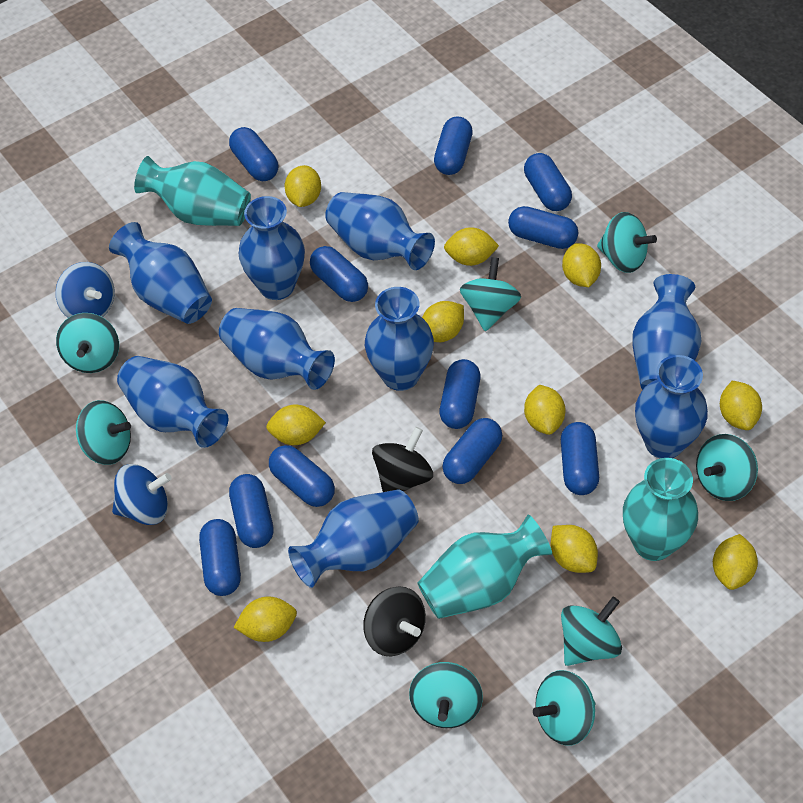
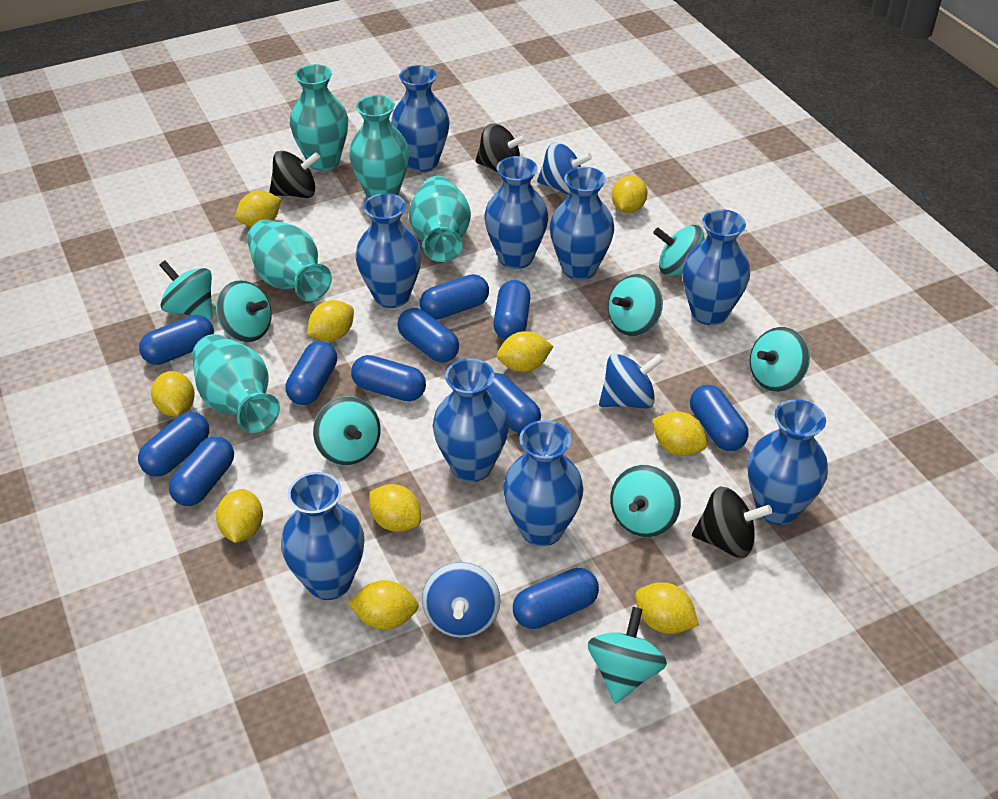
black spinning top: 2 -> 3
blue spinning top: 2 -> 3
turquoise vase: 3 -> 5

